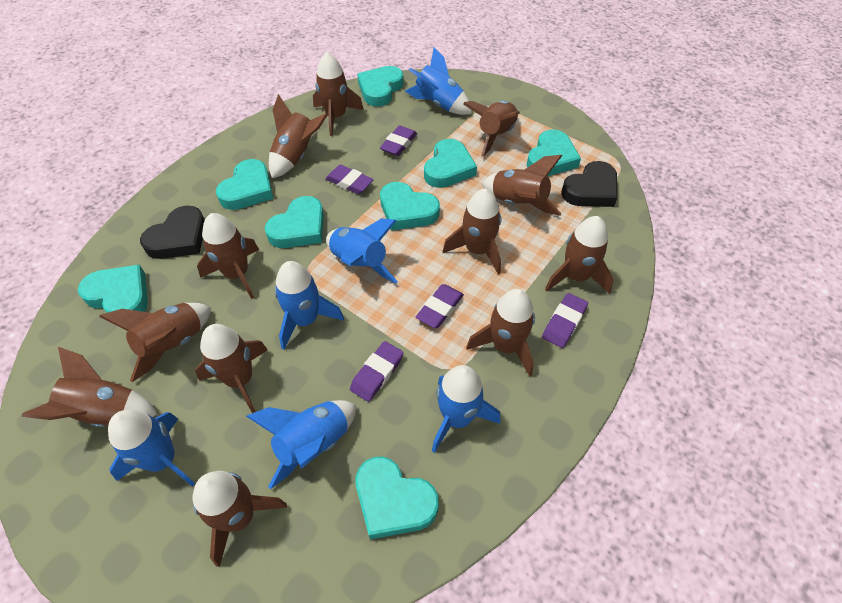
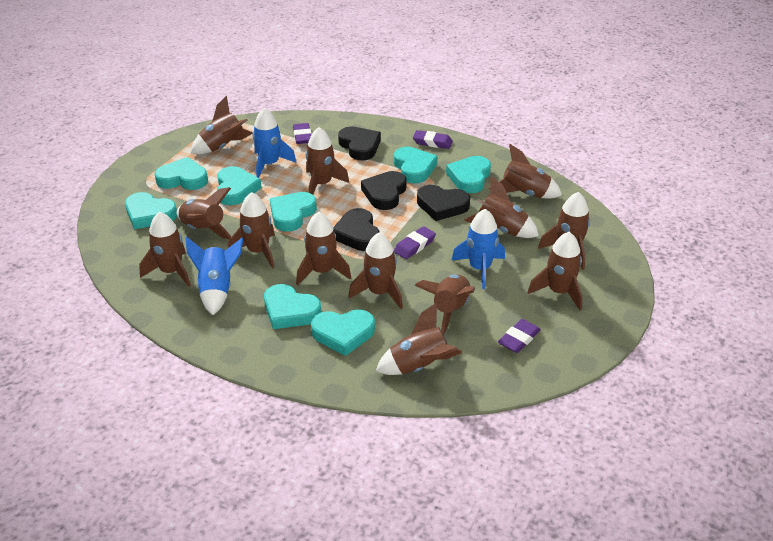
black heart: 2 -> 4
blue rocket: 6 -> 3
brown rocket: 12 -> 13
purple eraser: 5 -> 4

